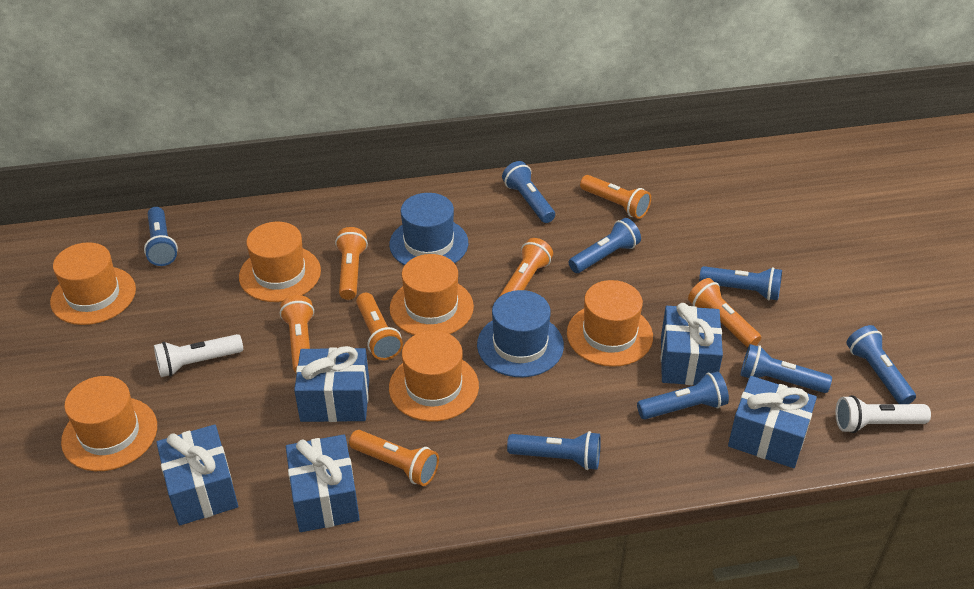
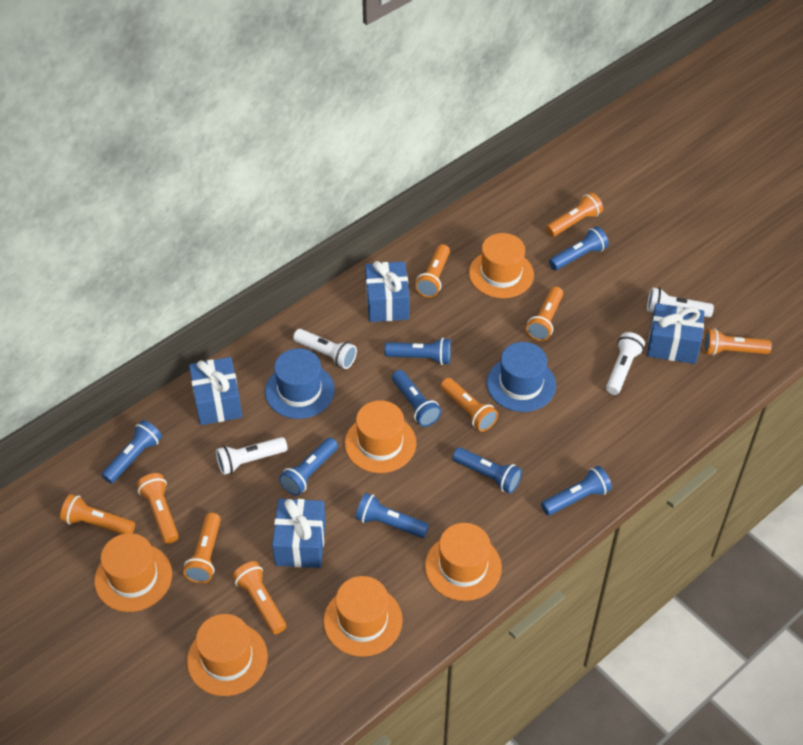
blue gift: 5 -> 4
orange flashlight: 7 -> 9
white flashlight: 2 -> 4

